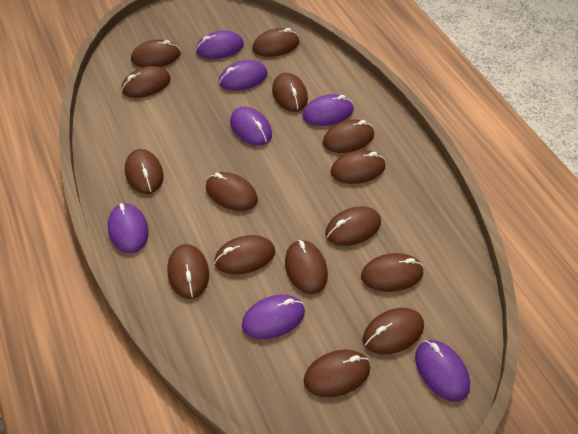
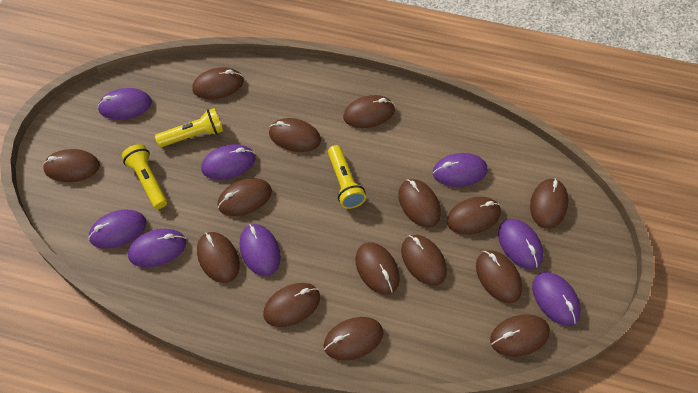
purple mouse: 7 -> 8
yellow flashlight: 0 -> 3

